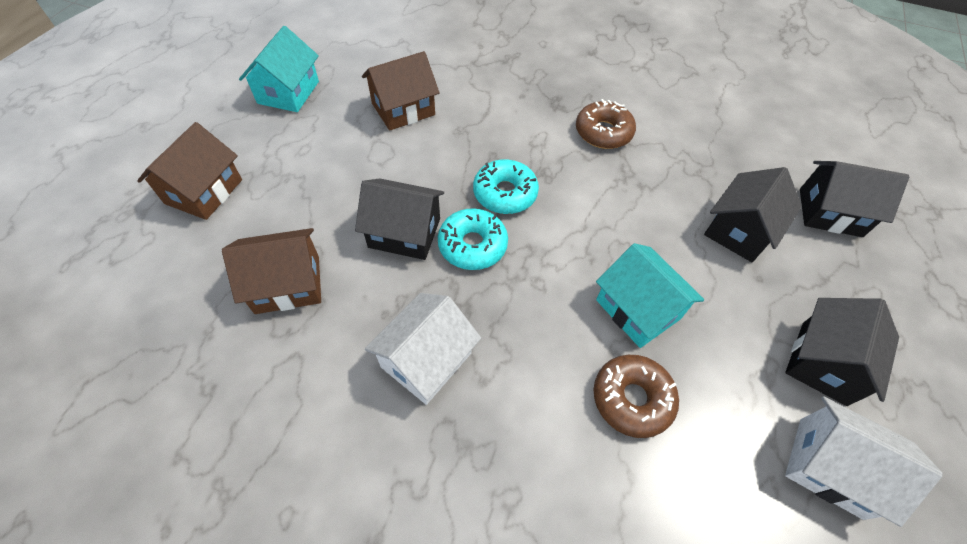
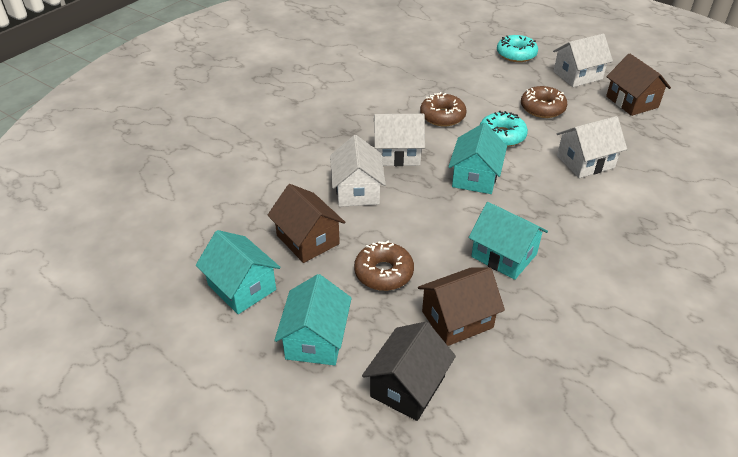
black house: 4 -> 1
brown donut: 2 -> 3
turquoise house: 2 -> 4
white house: 2 -> 4

